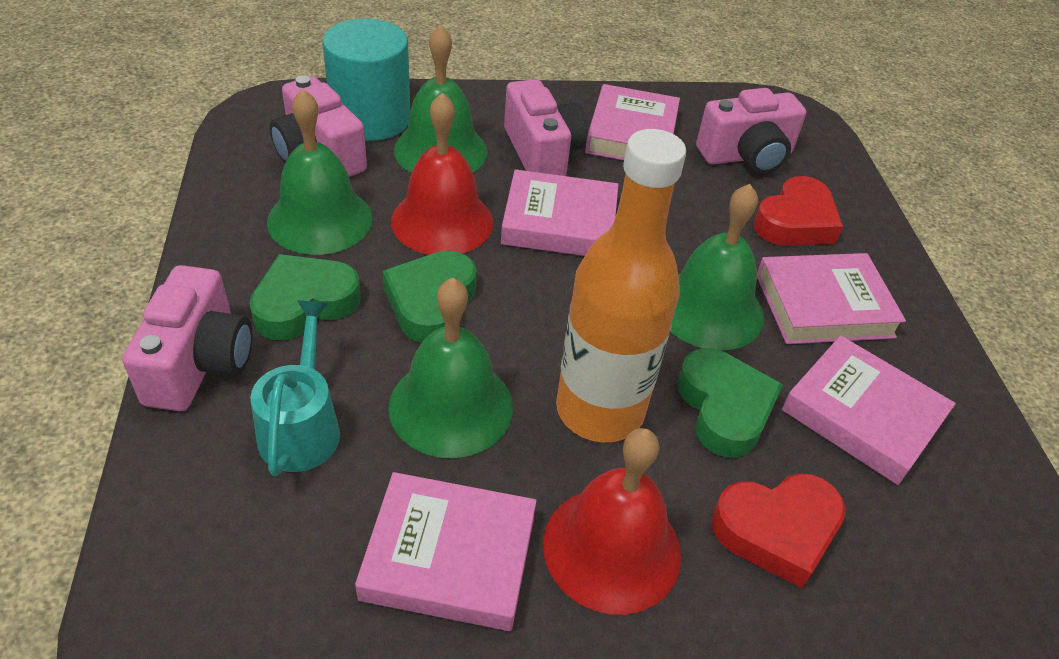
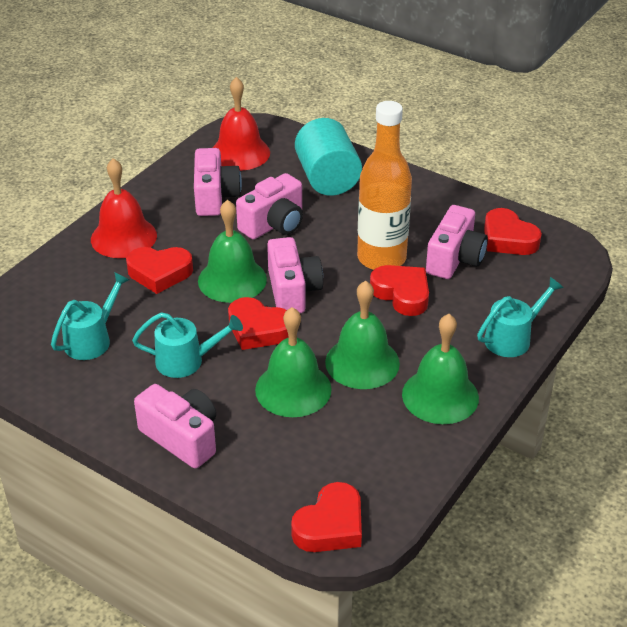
green heart: 3 -> 0
pink book: 5 -> 0
pink camera: 4 -> 5
red heart: 2 -> 5
turquoise watering can: 1 -> 3

